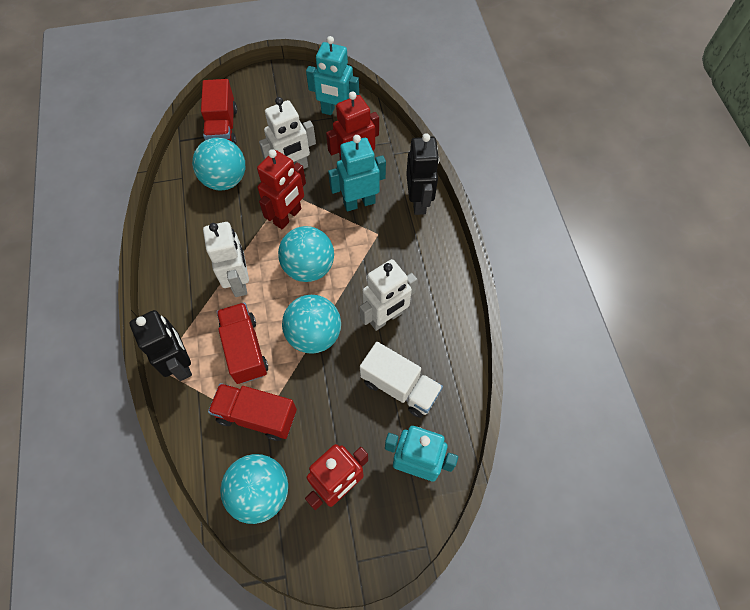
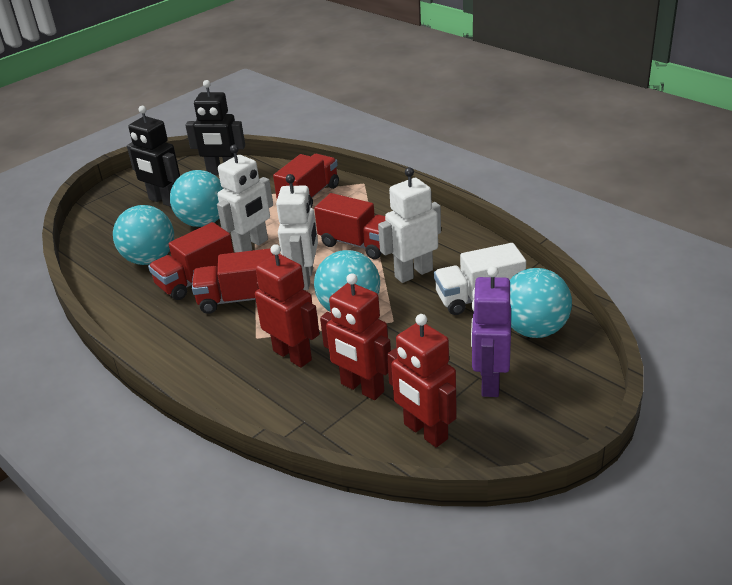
purple robot: 0 -> 1
red truck: 3 -> 4
turquoise robot: 3 -> 0

